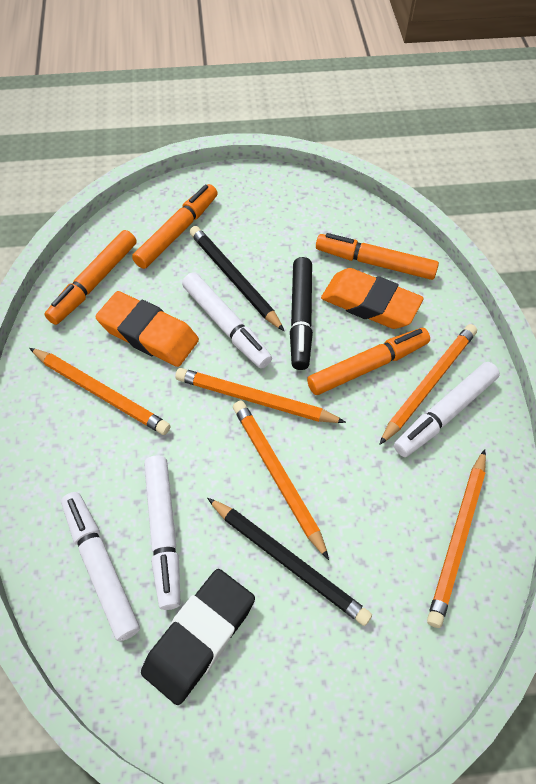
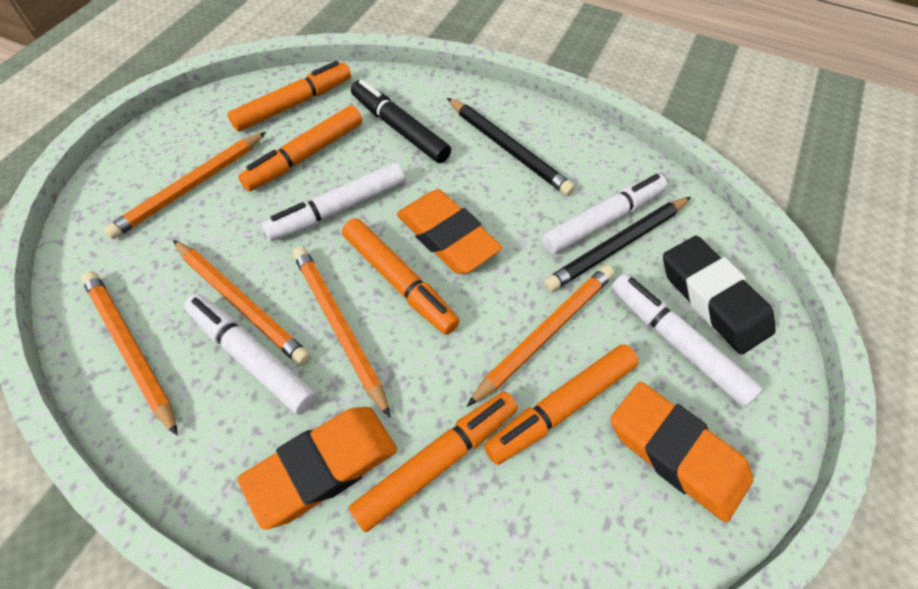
orange eraser: 2 -> 3
orange marker: 4 -> 5

